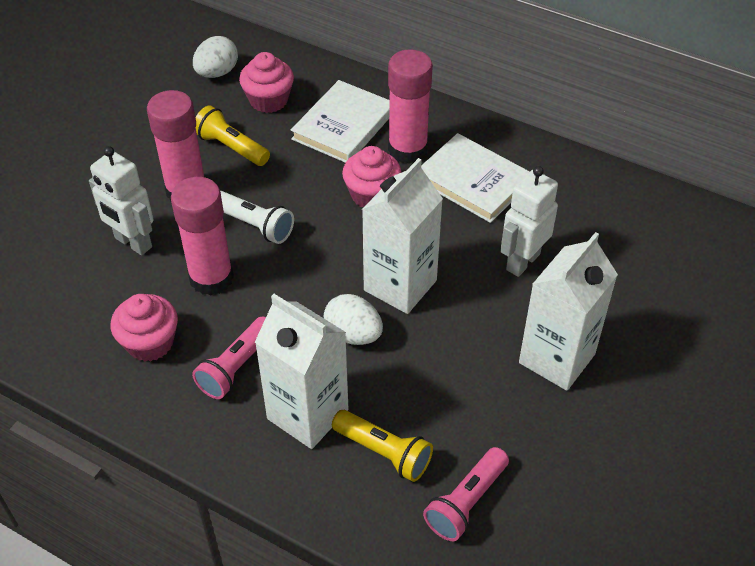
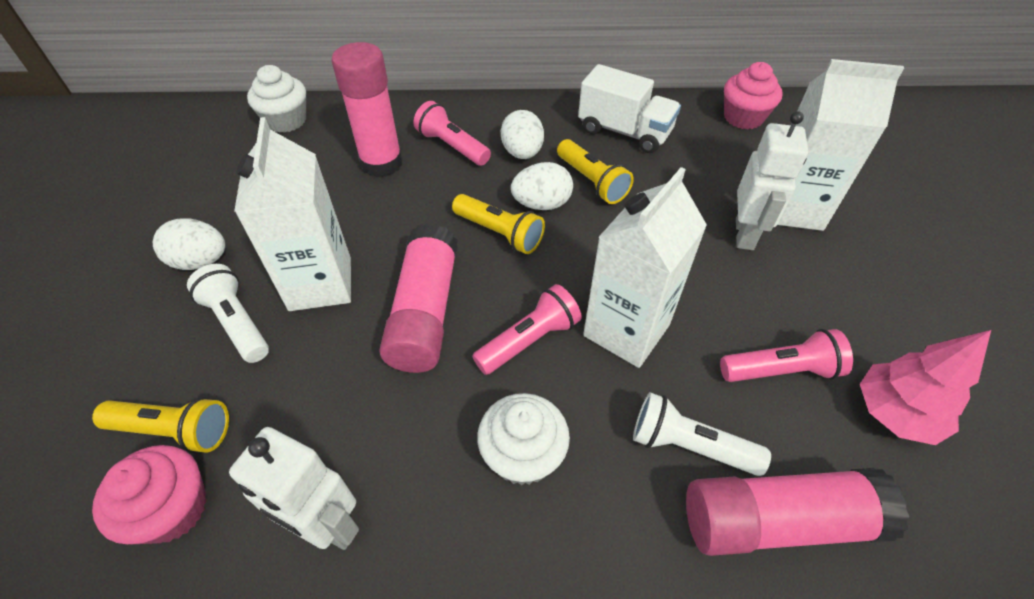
pink cupcake: 3 -> 2
pink flashlight: 2 -> 3
pink tree: 0 -> 1
white book: 2 -> 0
white cupcake: 0 -> 2
white egg: 2 -> 3
white flashlight: 1 -> 2
white truck: 0 -> 1
yellow flashlight: 2 -> 3

